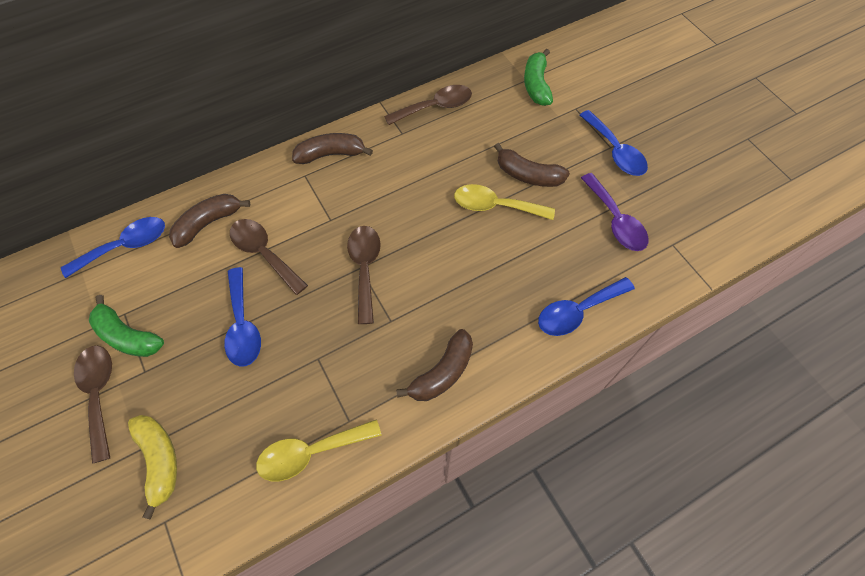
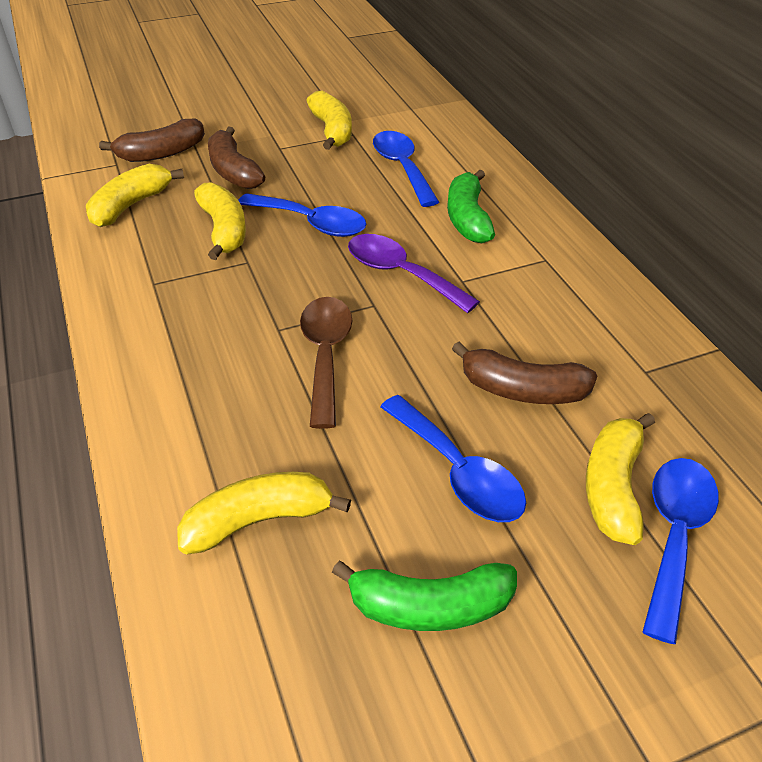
brown banana: 4 -> 3
brown spoon: 4 -> 1
yellow banana: 1 -> 5
yellow spoon: 2 -> 0

